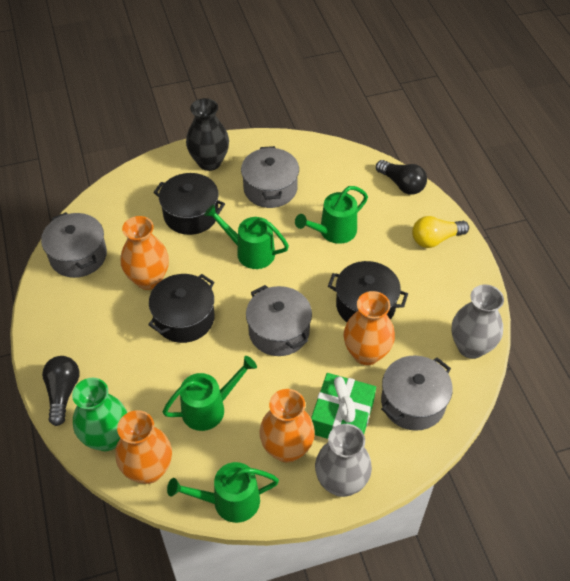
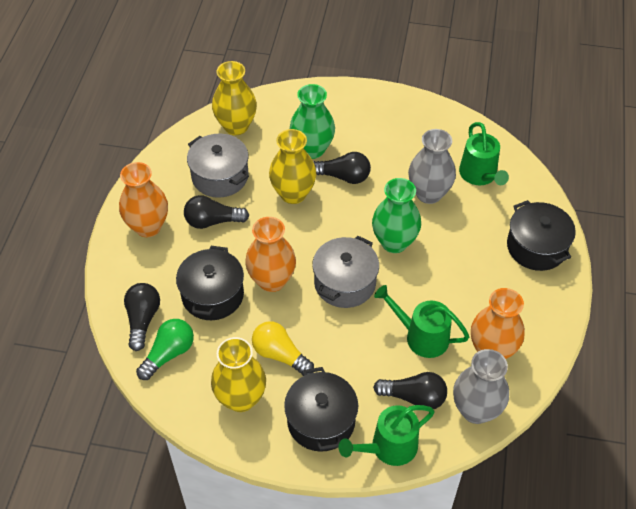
black light bulb: 2 -> 4
black vase: 1 -> 0
green gift: 1 -> 0
green light bulb: 0 -> 1
green vase: 1 -> 2
green watering can: 4 -> 3
grey pot: 4 -> 2
orange vase: 4 -> 3
yellow vase: 0 -> 3

